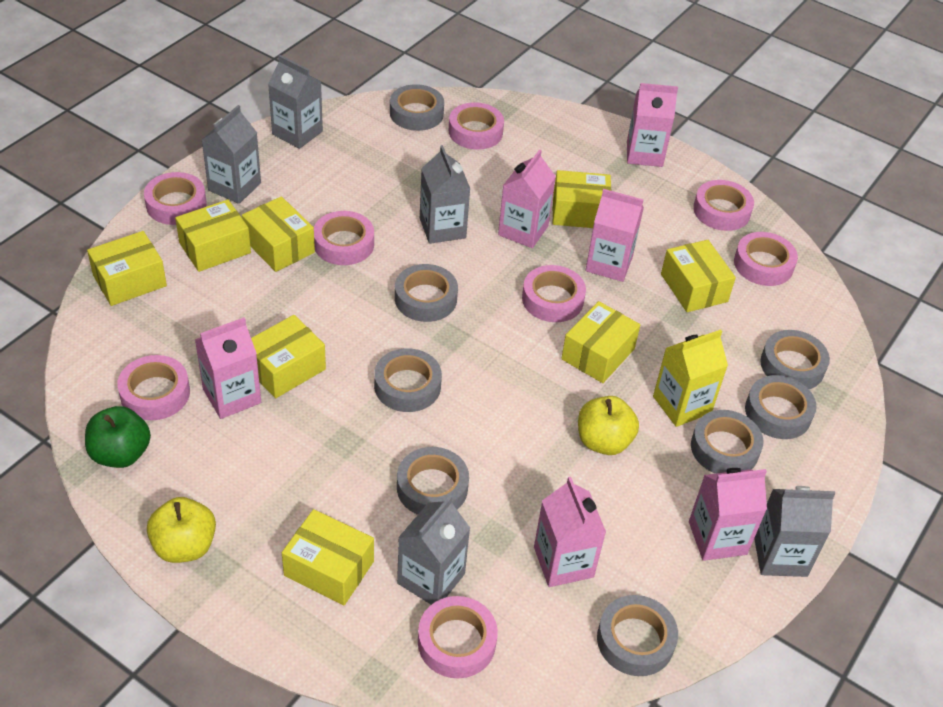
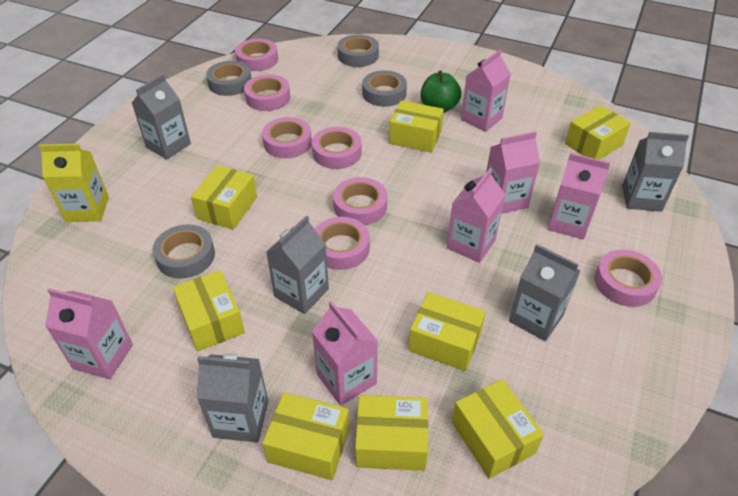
grey tape: 8 -> 4
pink tape: 8 -> 7
yellow apple: 2 -> 0

